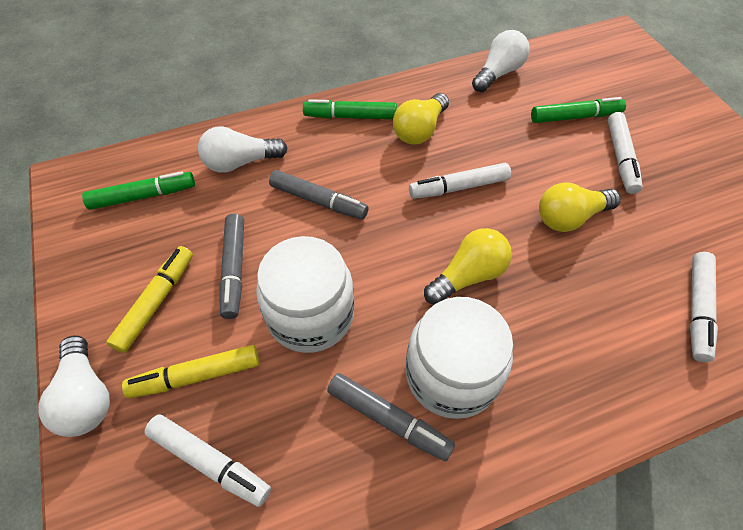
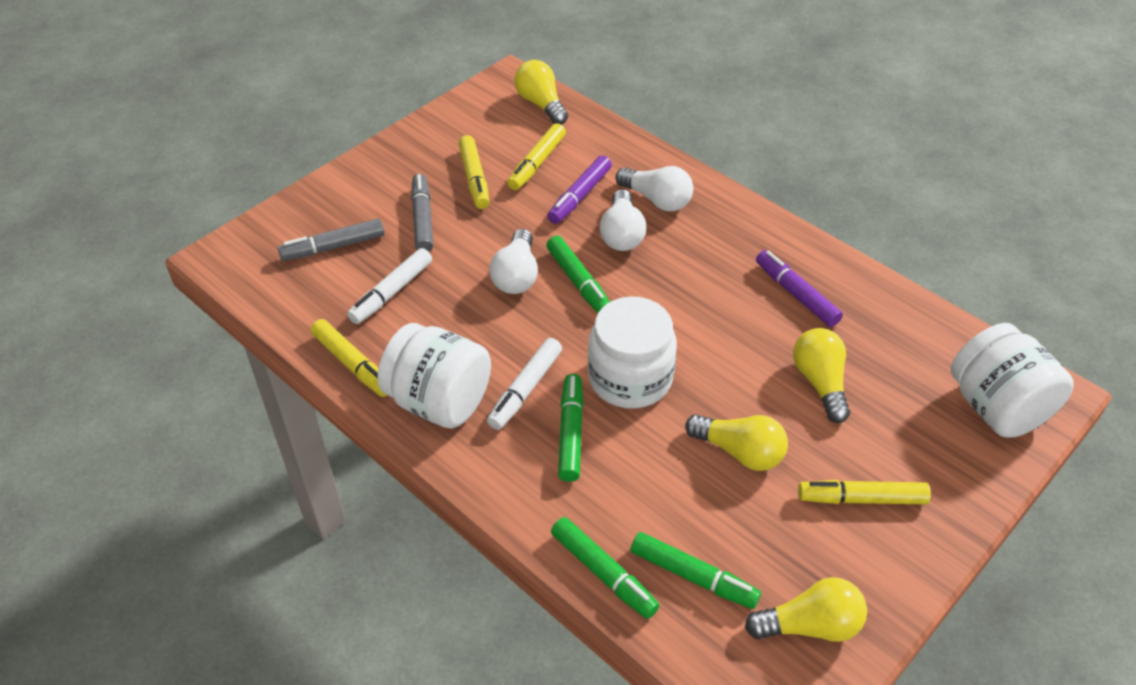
green marker: 3 -> 4
grey marker: 3 -> 2
purple marker: 0 -> 2
white jar: 2 -> 3
white marker: 4 -> 2
yellow light bulb: 3 -> 4
yellow marker: 2 -> 4

